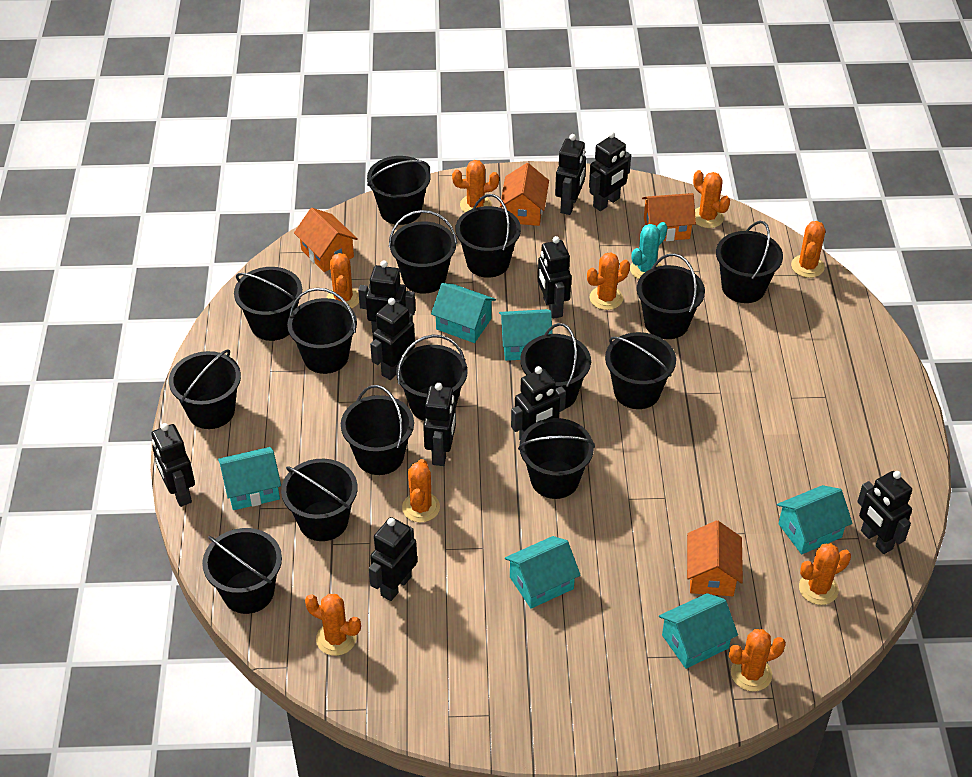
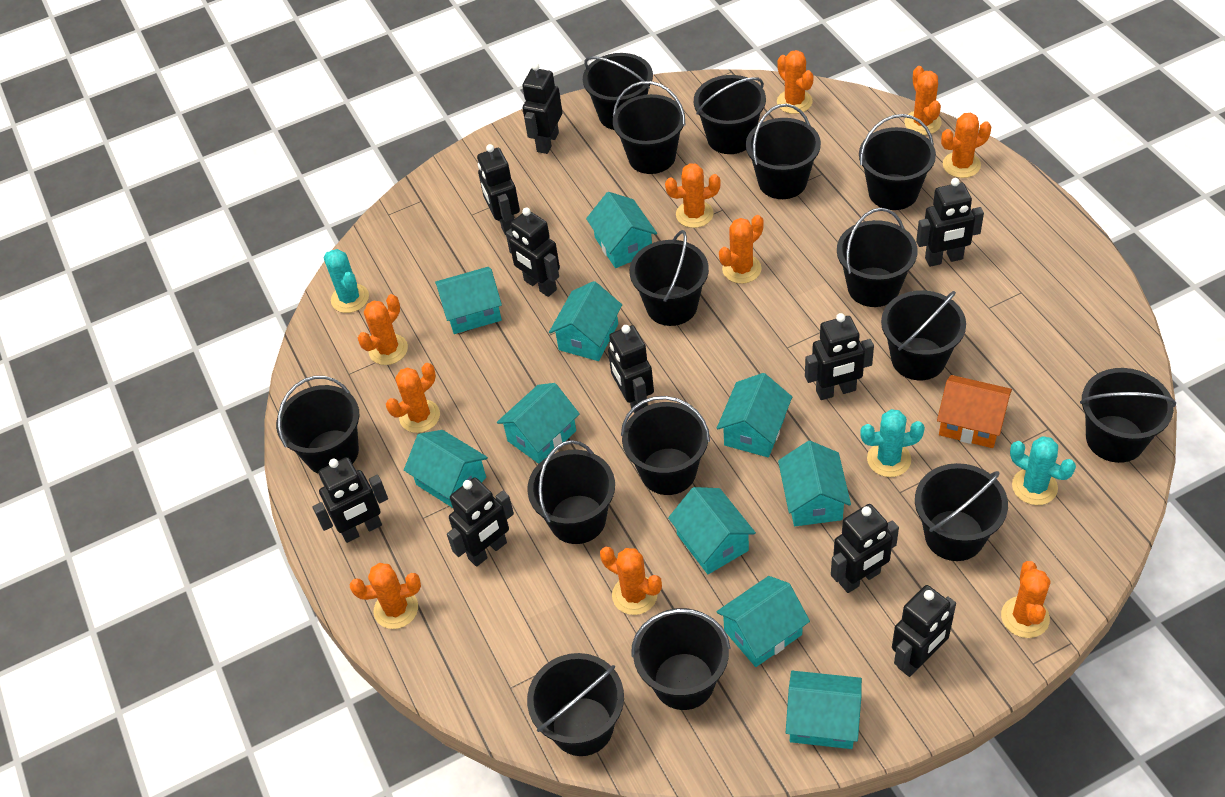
orange cactus: 9 -> 10
orange house: 4 -> 1
turquoise cactus: 1 -> 3
turquoise house: 6 -> 10

